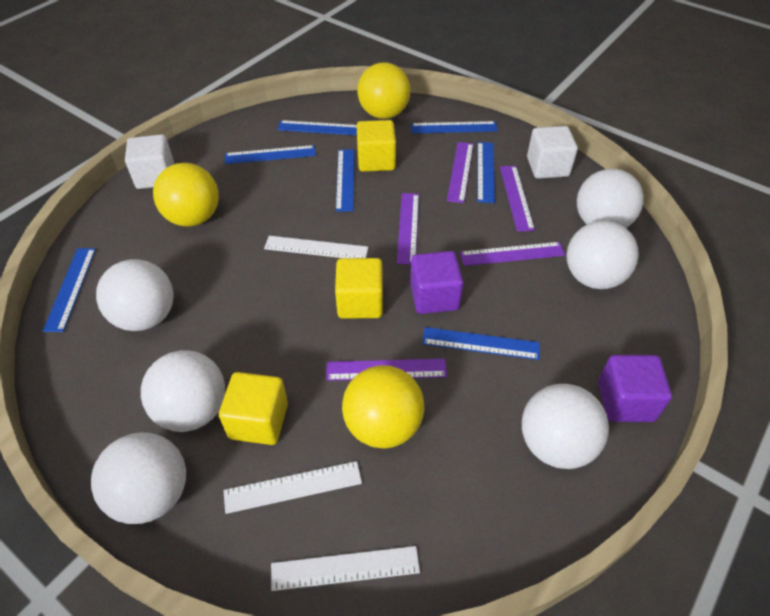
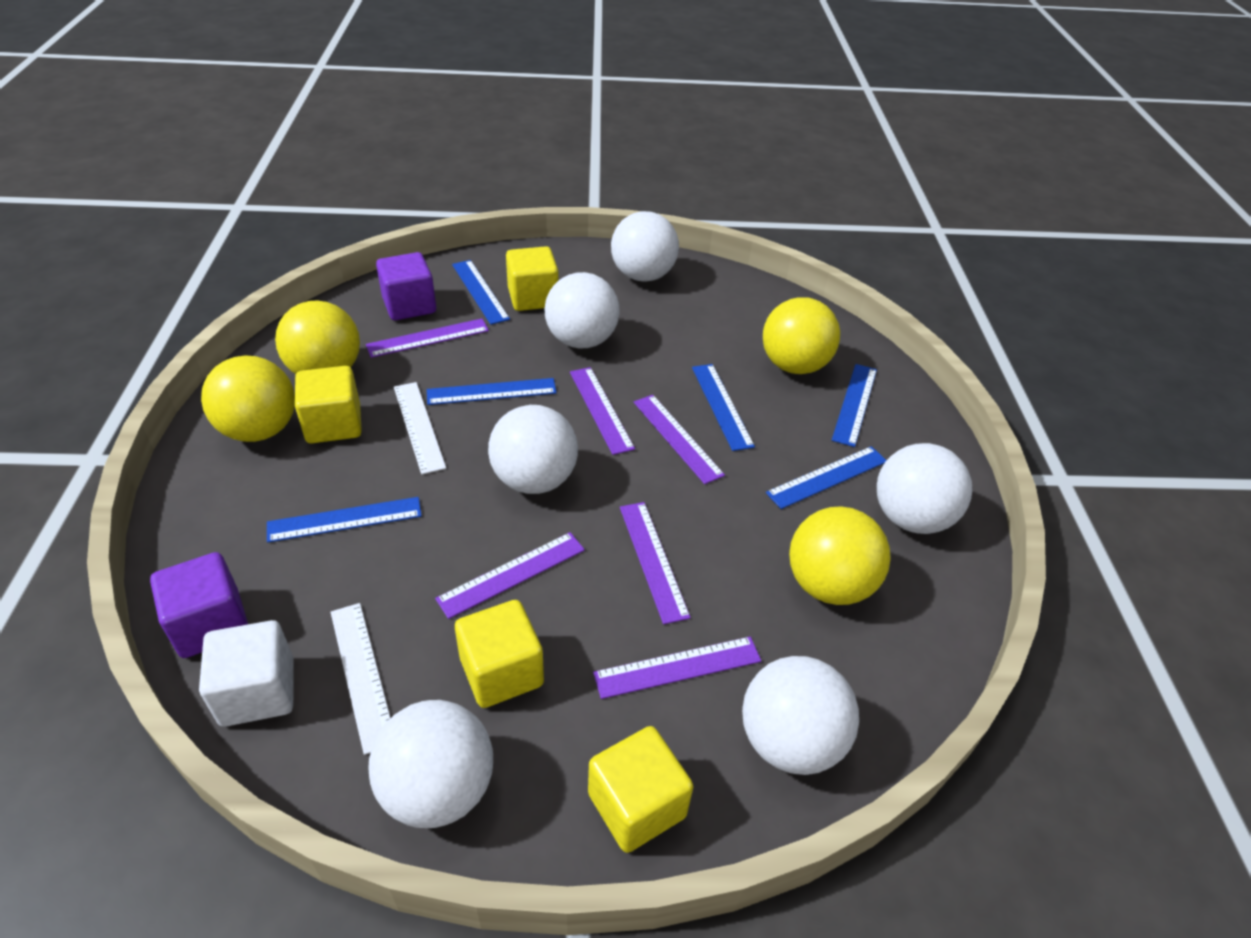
blue ruler: 7 -> 6
purple ruler: 5 -> 6
white cube: 2 -> 1
white ruler: 3 -> 2
yellow ball: 3 -> 4
yellow cube: 3 -> 4

